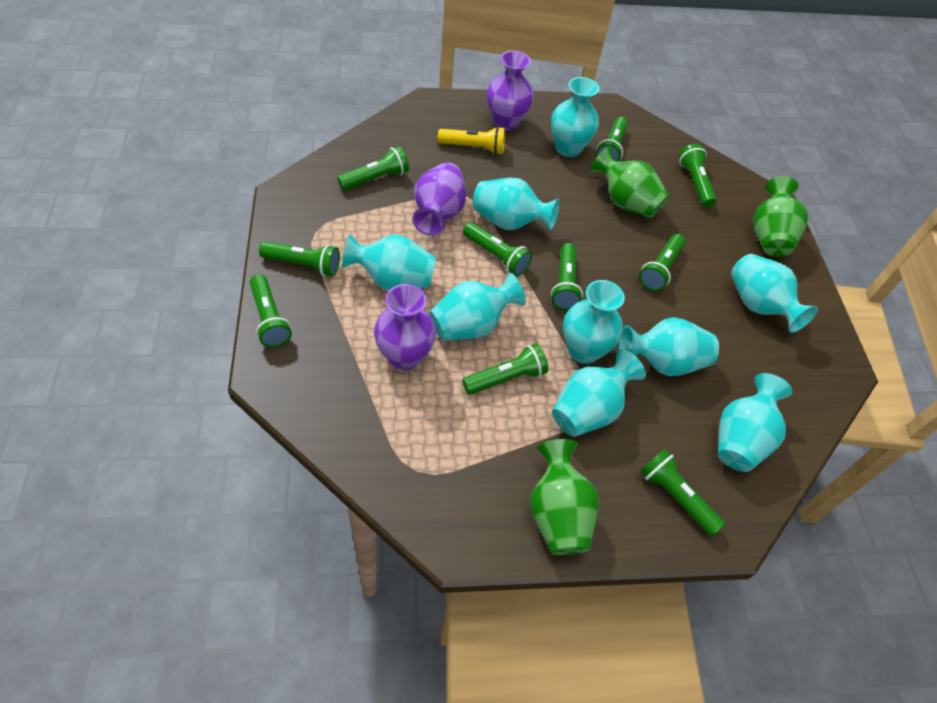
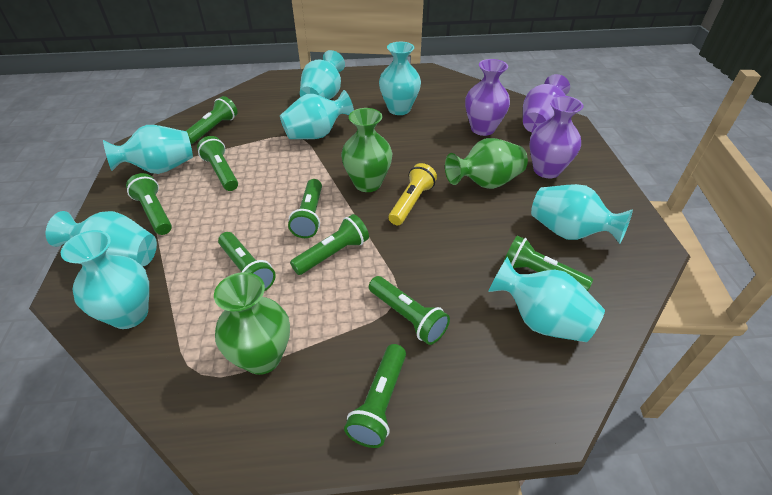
green flashlight: 10 -> 9
turquoise vase: 9 -> 8

